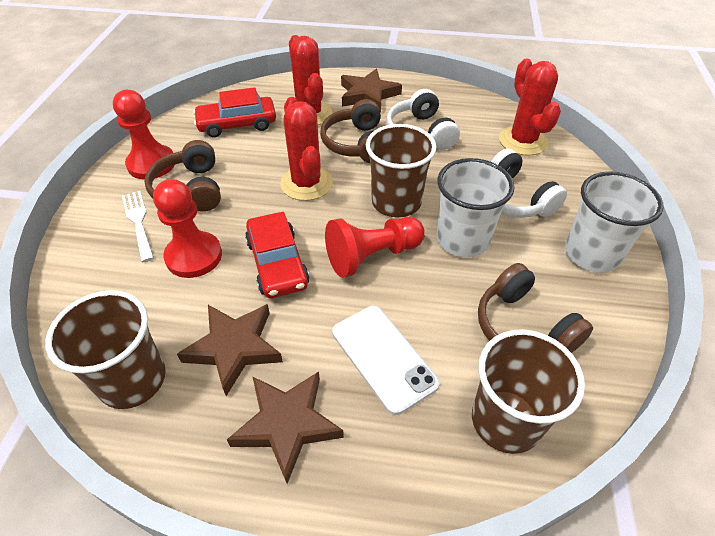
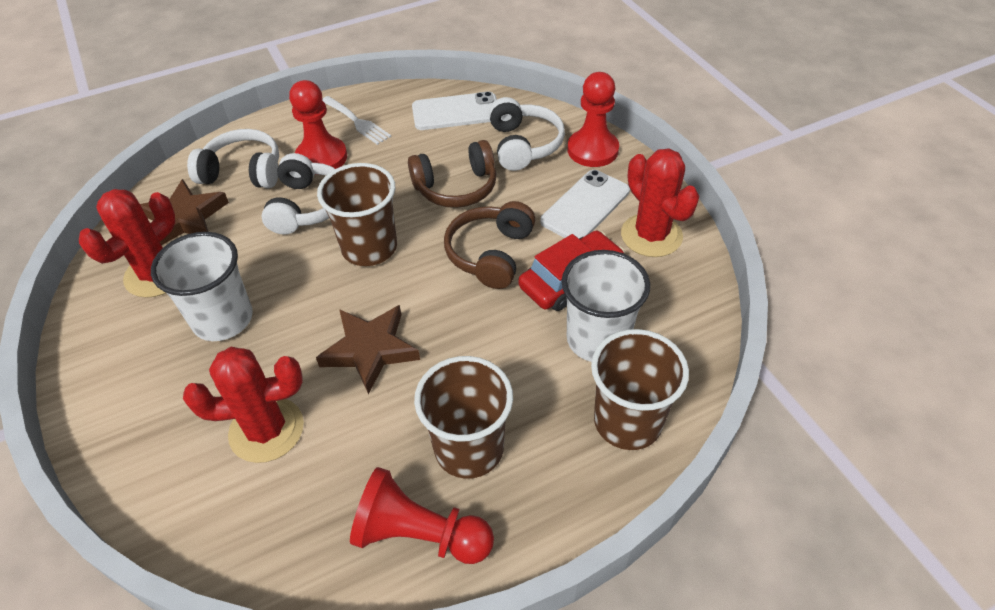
brown headphones: 3 -> 2
brown star: 3 -> 2
red car: 2 -> 1
white headphones: 2 -> 3
white phone: 1 -> 2

